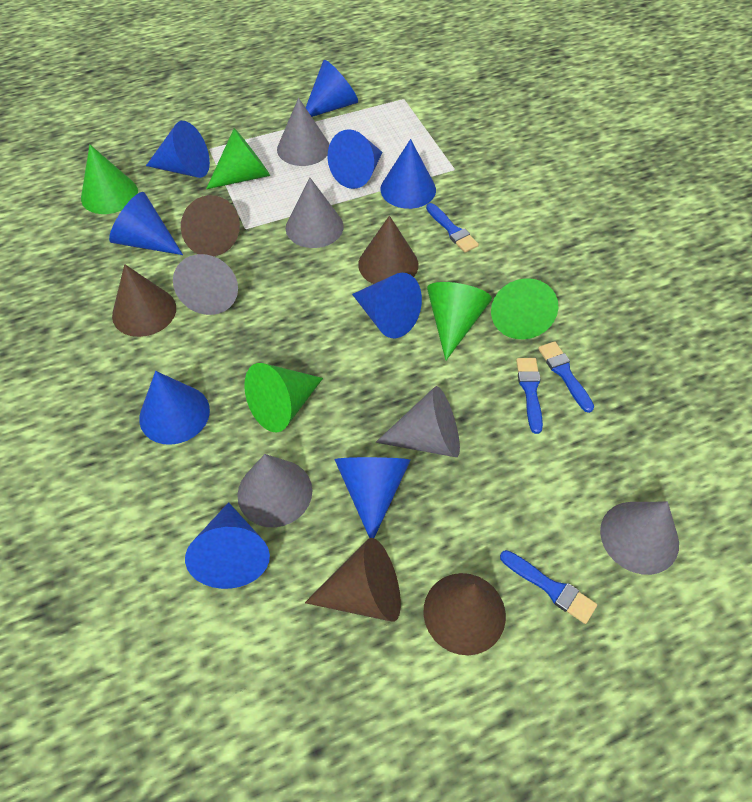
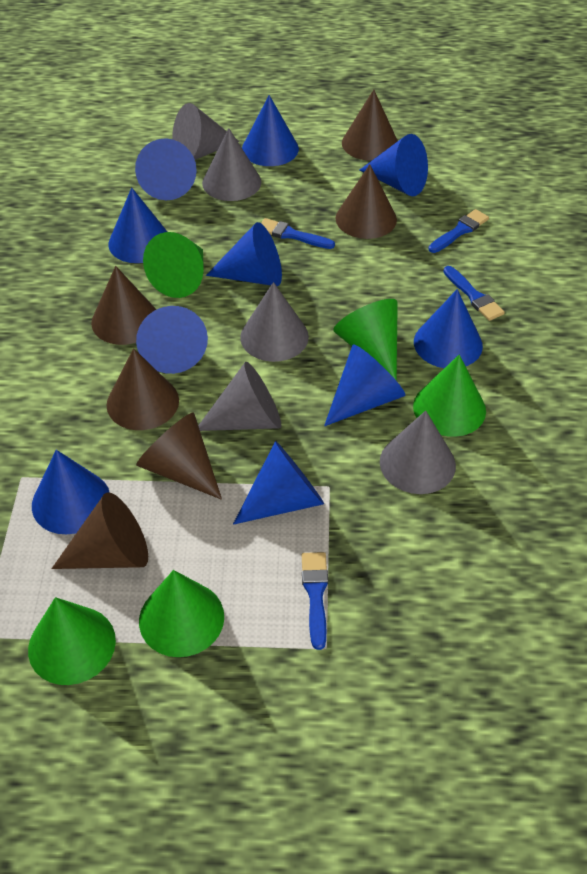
blue cone: 9 -> 10
brown cone: 5 -> 6
grey cone: 6 -> 5

